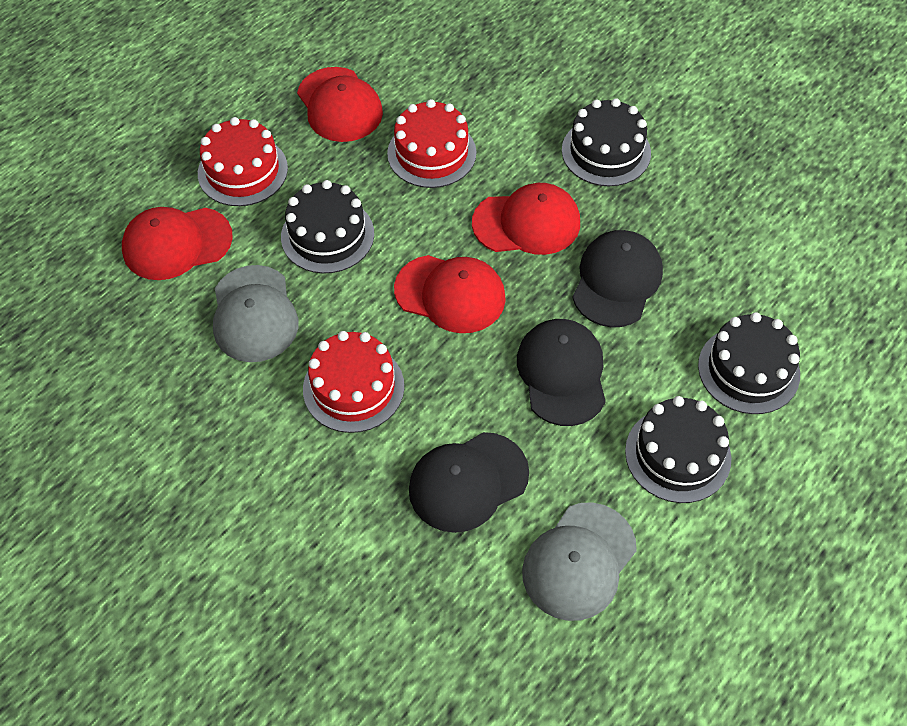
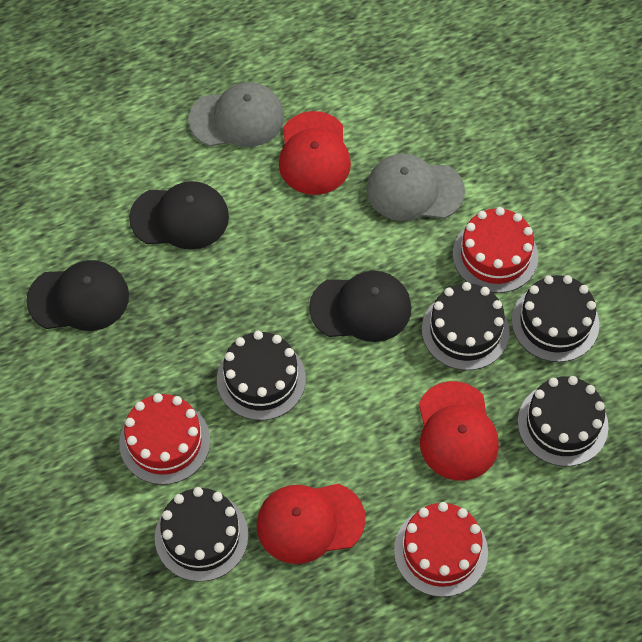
black cake: 4 -> 5
red cap: 4 -> 3

